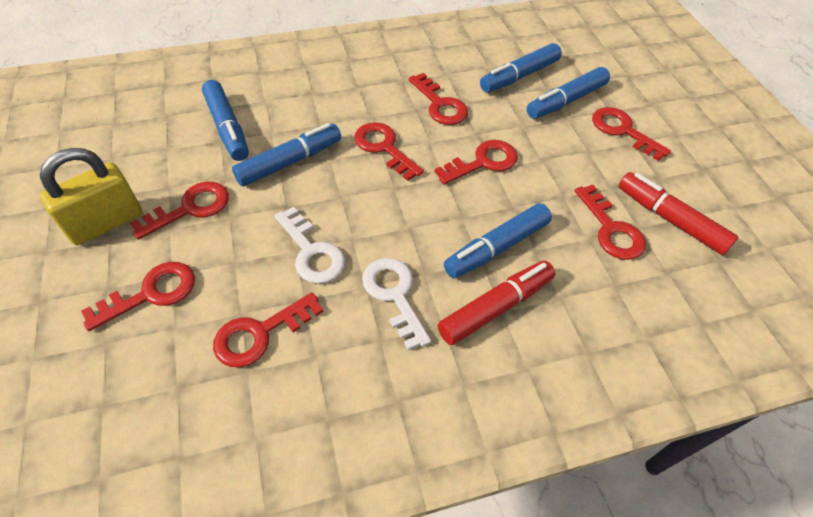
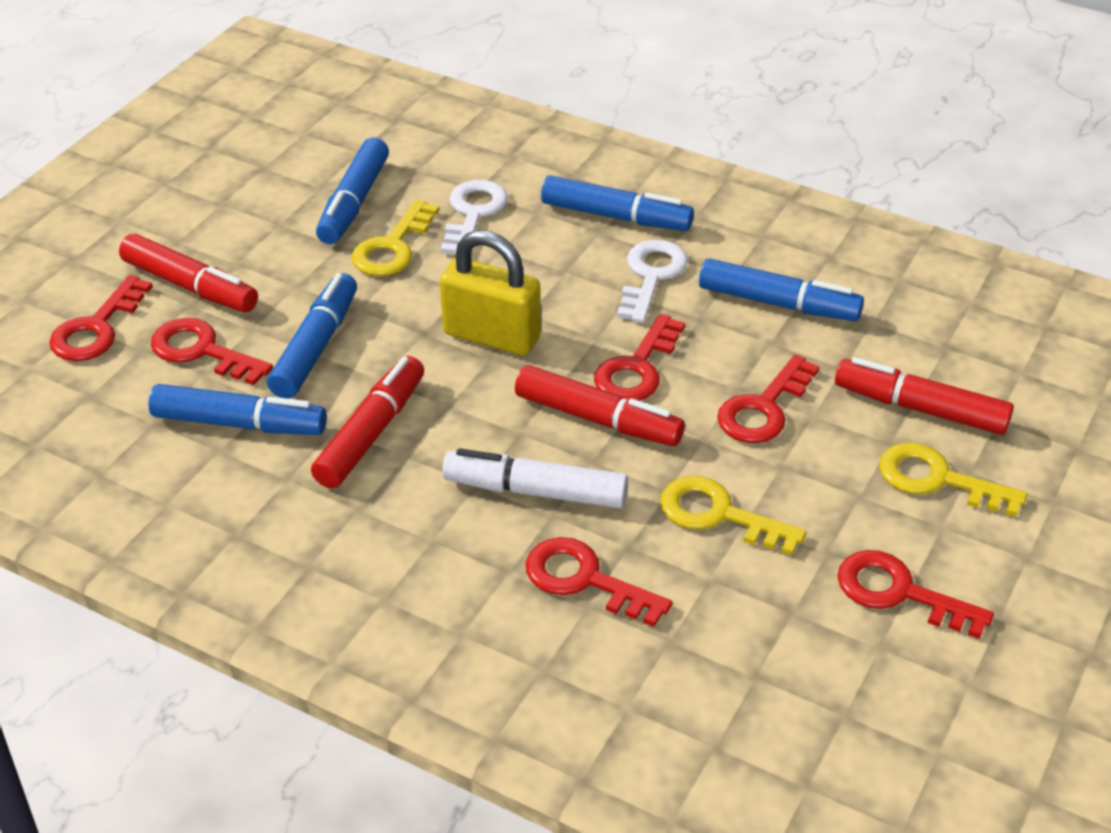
red key: 8 -> 6
red marker: 2 -> 4
white marker: 0 -> 1
yellow key: 0 -> 3

